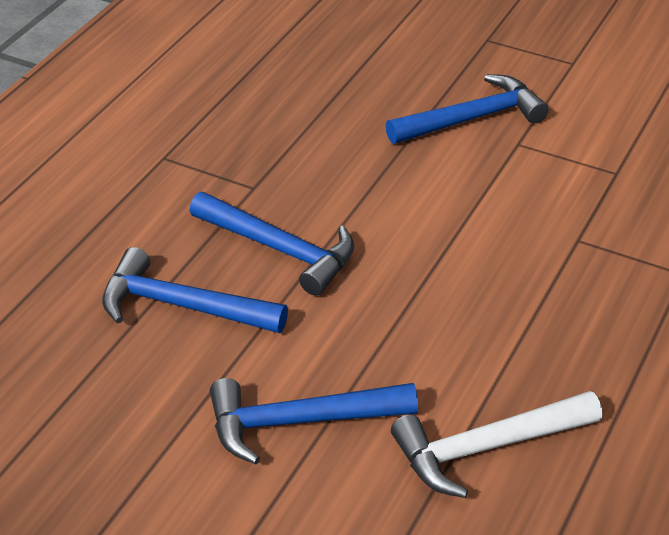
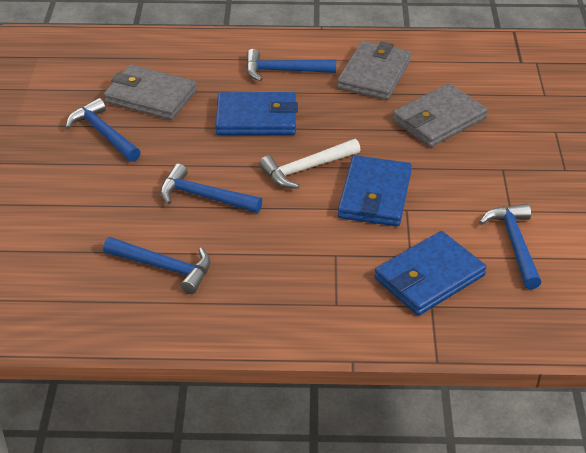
blue hammer: 4 -> 5
blue wallet: 0 -> 3
grey wallet: 0 -> 3

